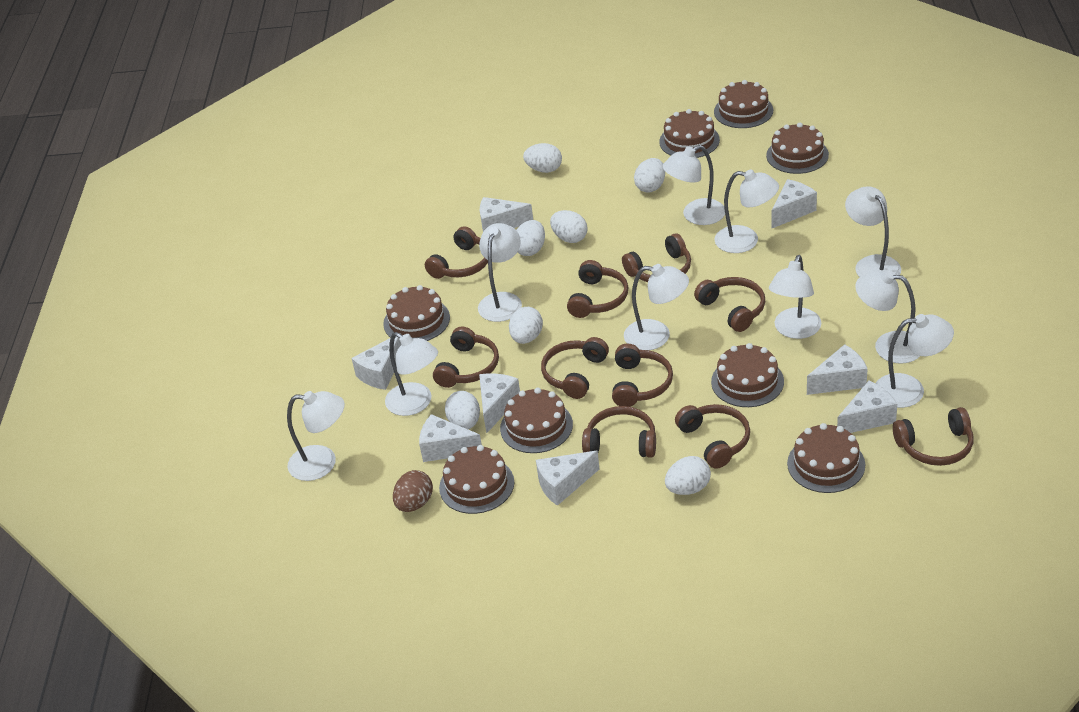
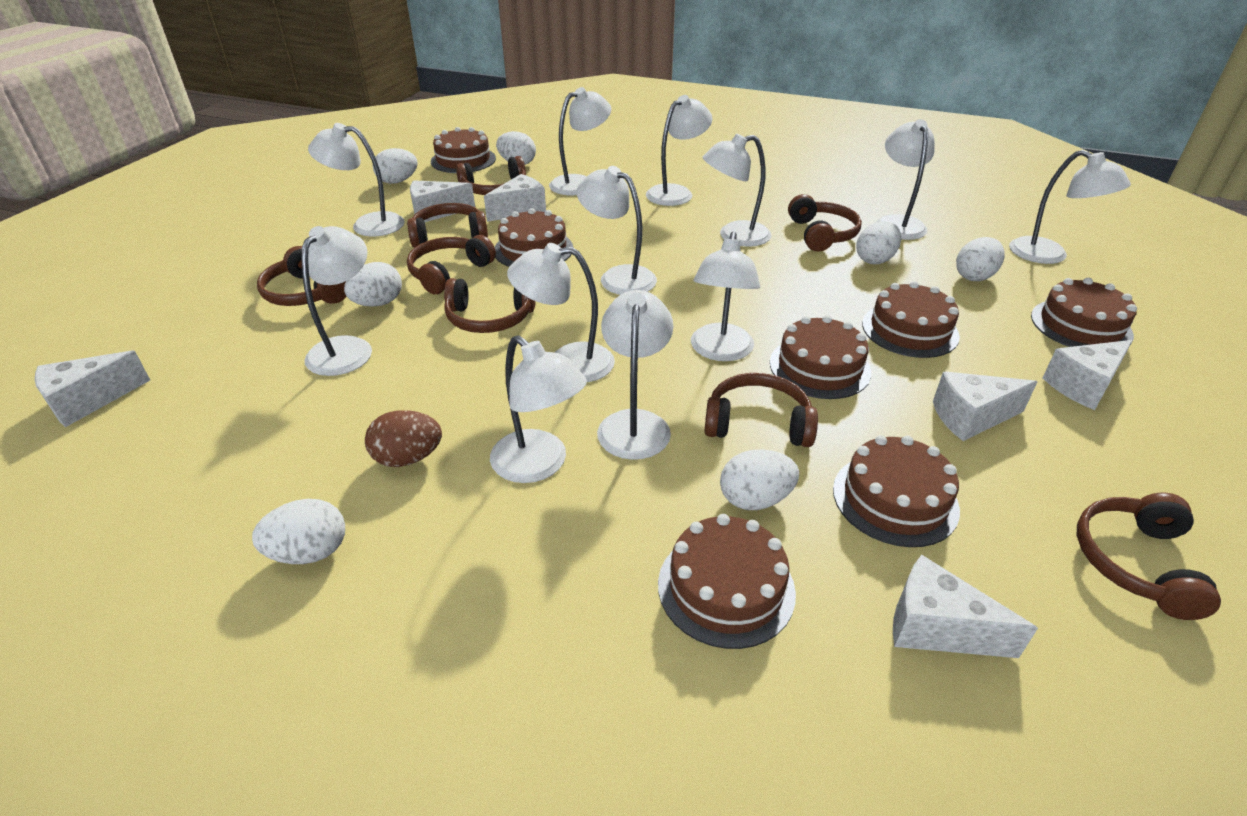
brown cake: 8 -> 7
brown headphones: 10 -> 8
white cheese: 8 -> 6
white lamp: 10 -> 12

